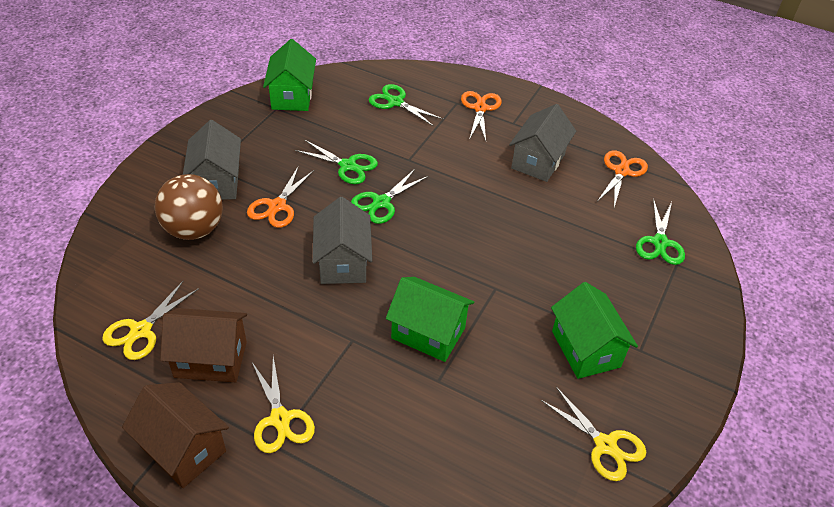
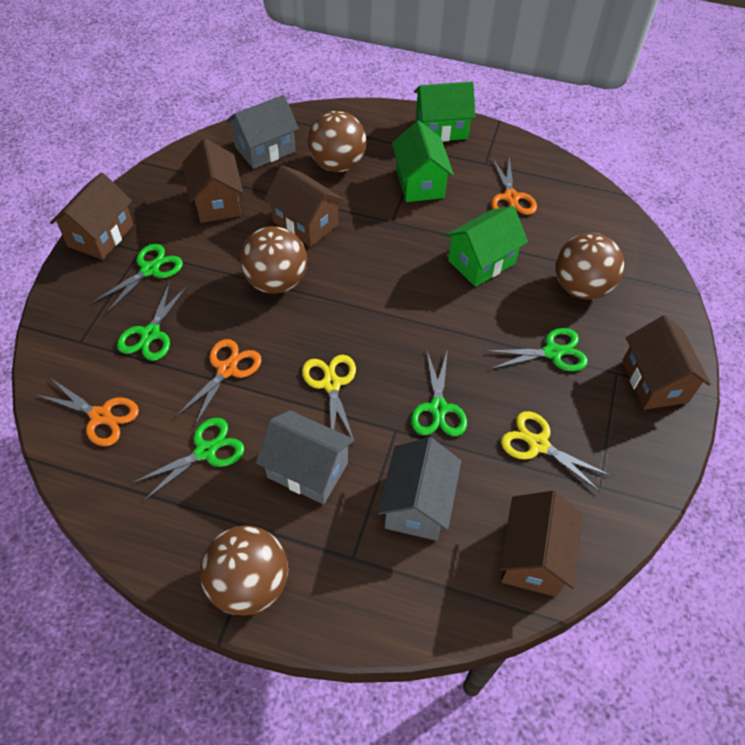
brown ball: 1 -> 4
brown house: 2 -> 5
green scissors: 4 -> 5
yellow scissors: 3 -> 2

